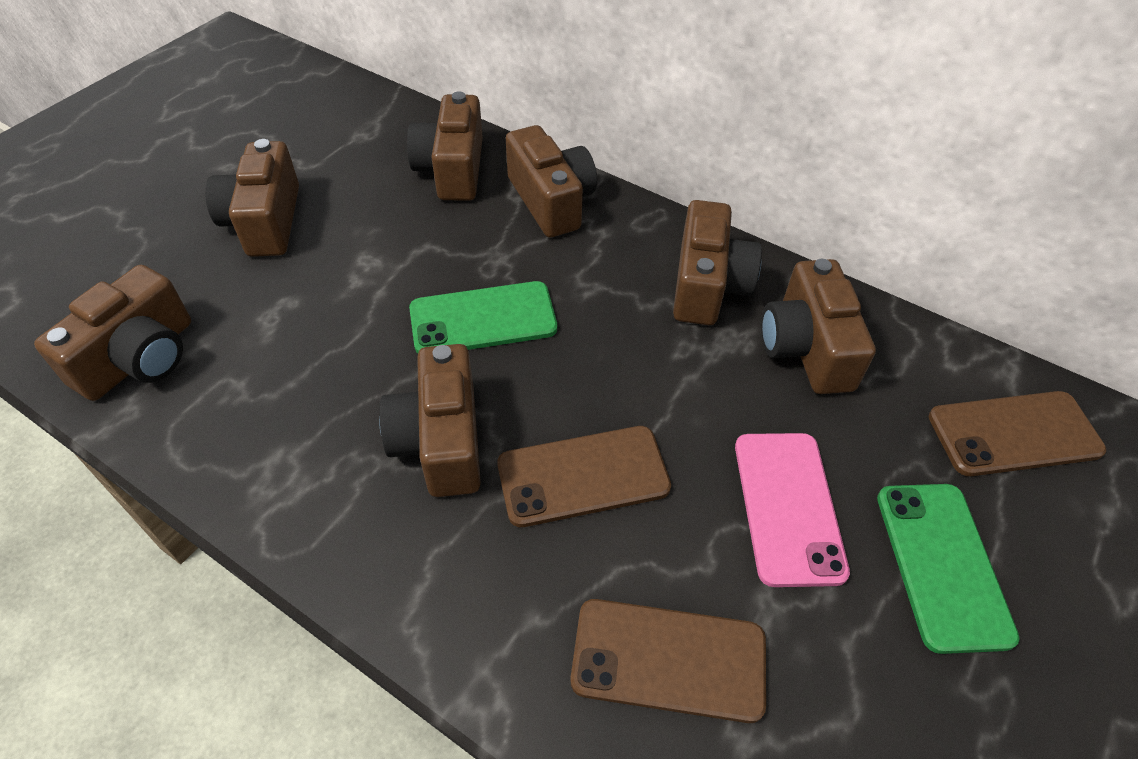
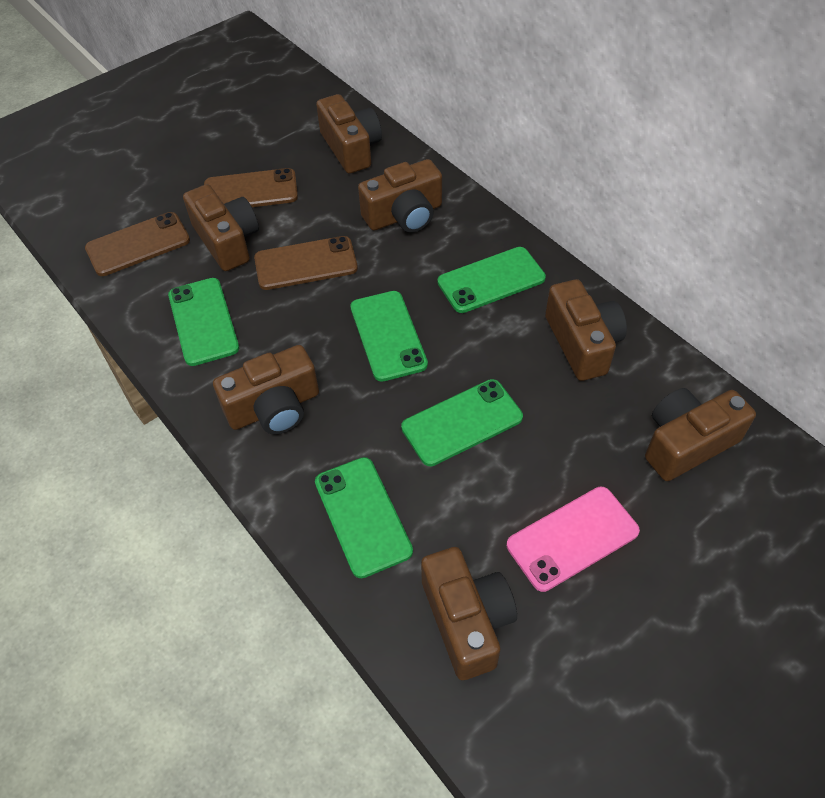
green phone: 2 -> 5

